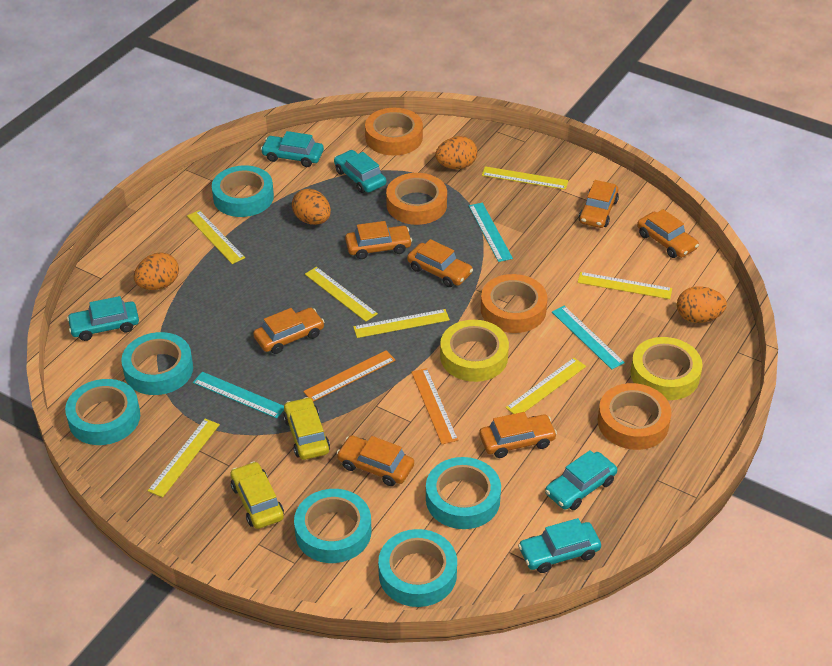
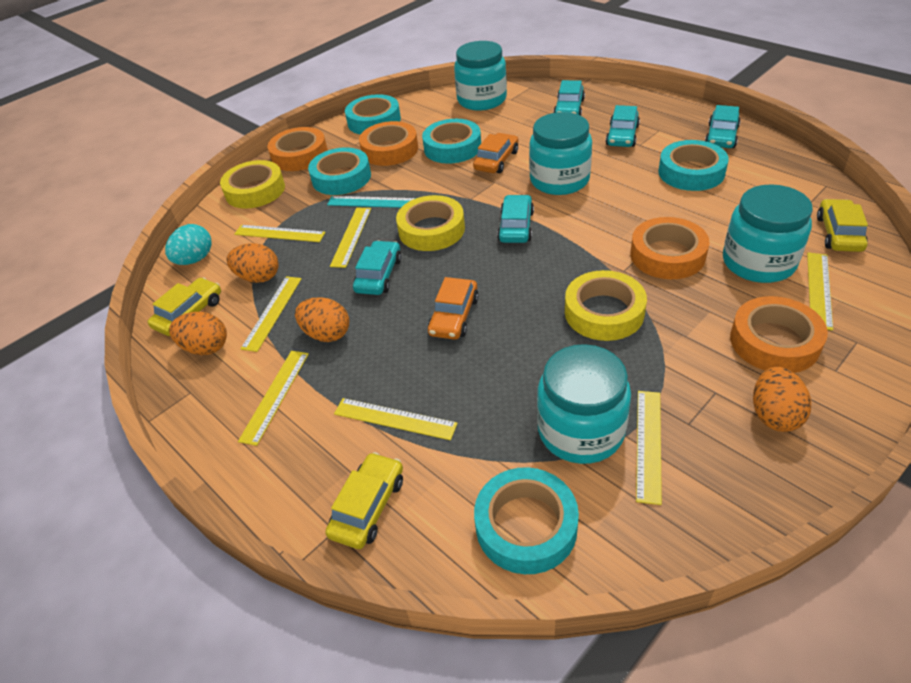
orange car: 7 -> 2
orange ruler: 2 -> 0
turquoise egg: 0 -> 1
turquoise jar: 0 -> 4
turquoise ruler: 3 -> 1
turquoise tape: 6 -> 5
yellow car: 2 -> 3
yellow tape: 2 -> 3

